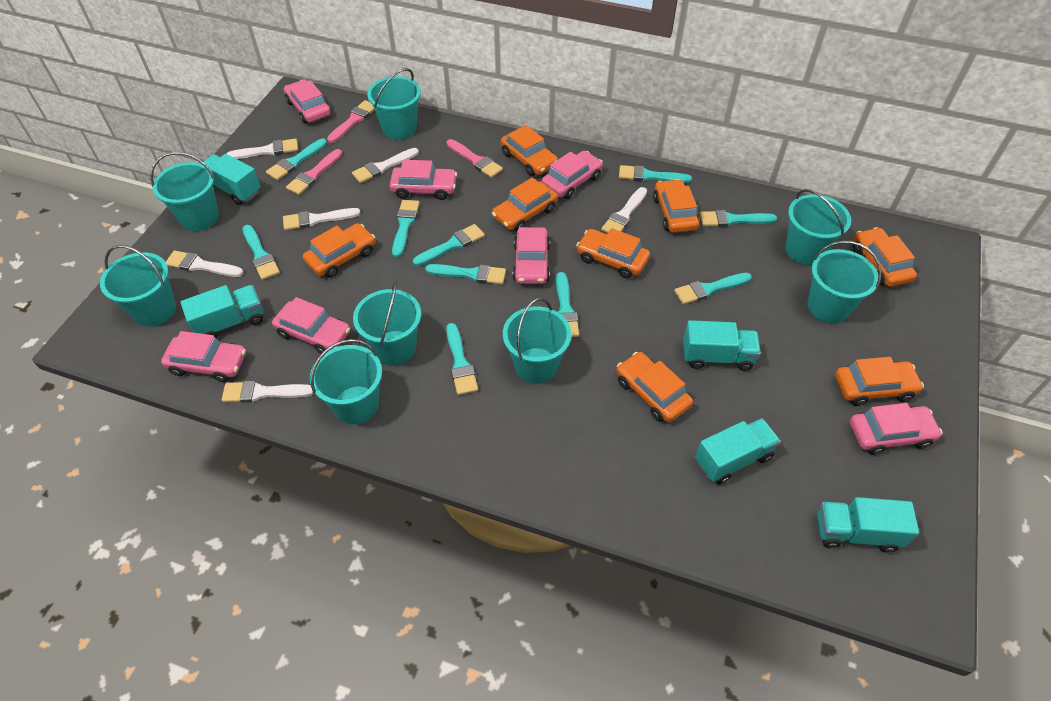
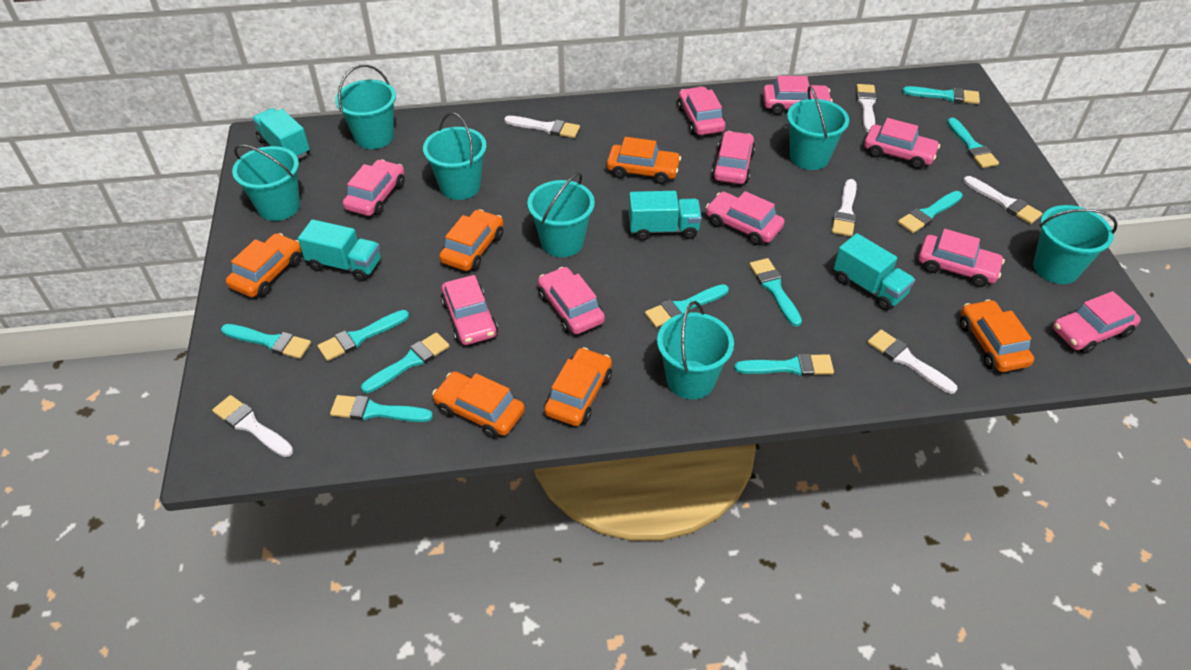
orange car: 8 -> 6
pink brush: 3 -> 0
pink car: 7 -> 10
turquoise bucket: 8 -> 7
turquoise truck: 5 -> 4

